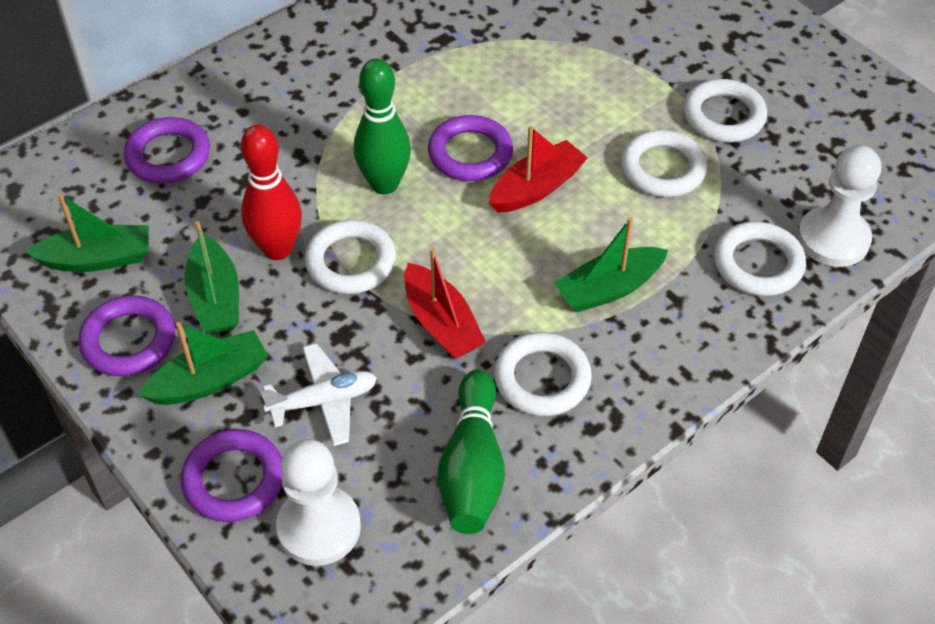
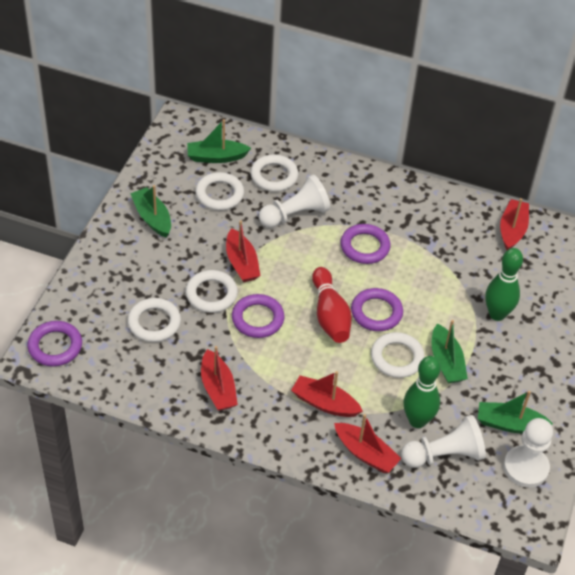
red boat: 2 -> 5
white pawn: 2 -> 3
white plane: 1 -> 0

